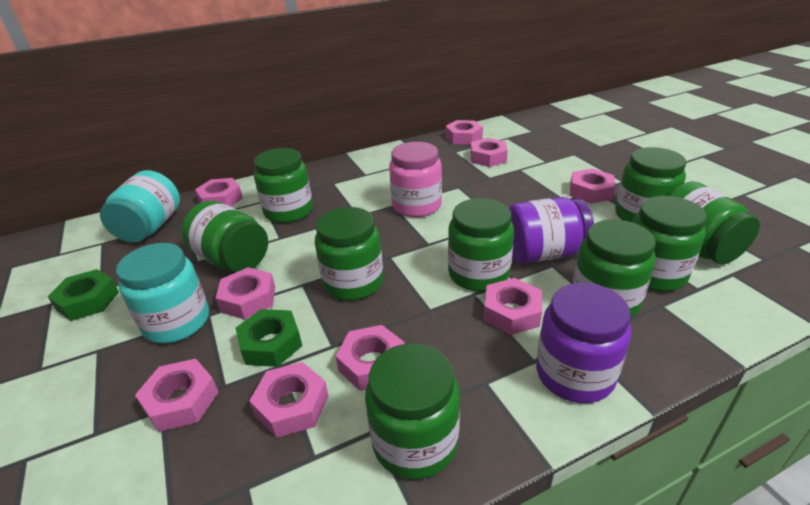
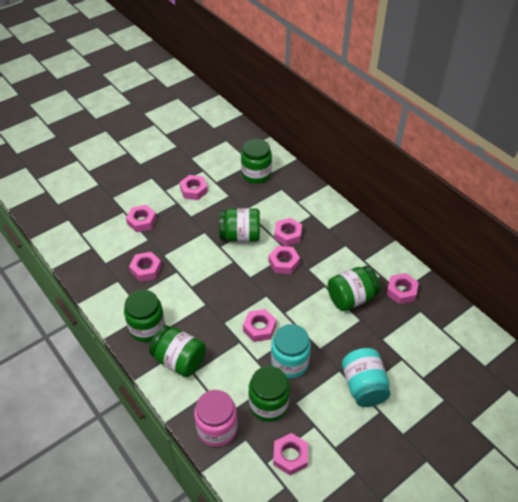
green jar: 9 -> 6
green nut: 2 -> 0
pink nut: 9 -> 8
purple jar: 2 -> 0

